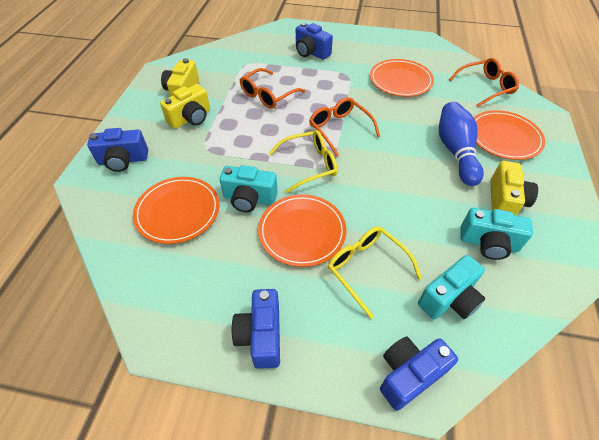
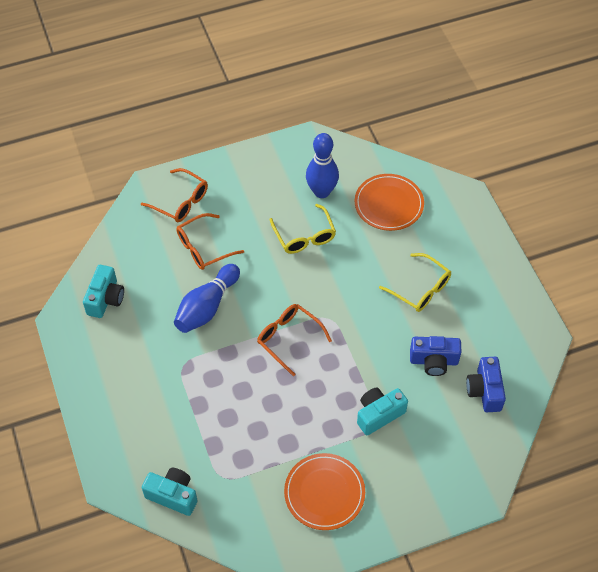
blue bowling pin: 1 -> 2
blue camera: 4 -> 2
orange plate: 4 -> 2
yellow camera: 3 -> 0

